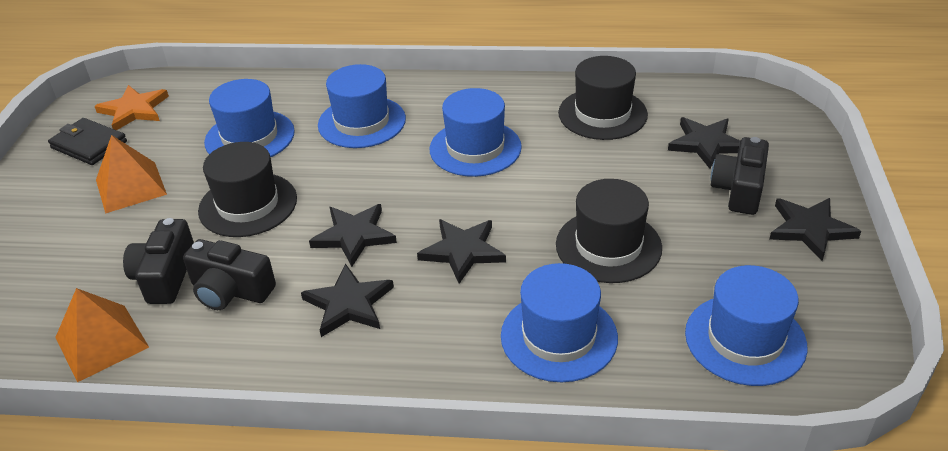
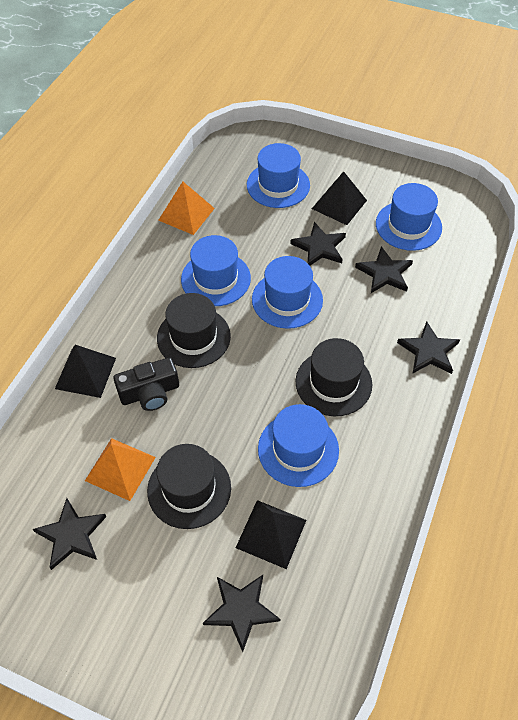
black camera: 3 -> 1
black pyramid: 0 -> 3
black wallet: 1 -> 0
orange star: 1 -> 0

